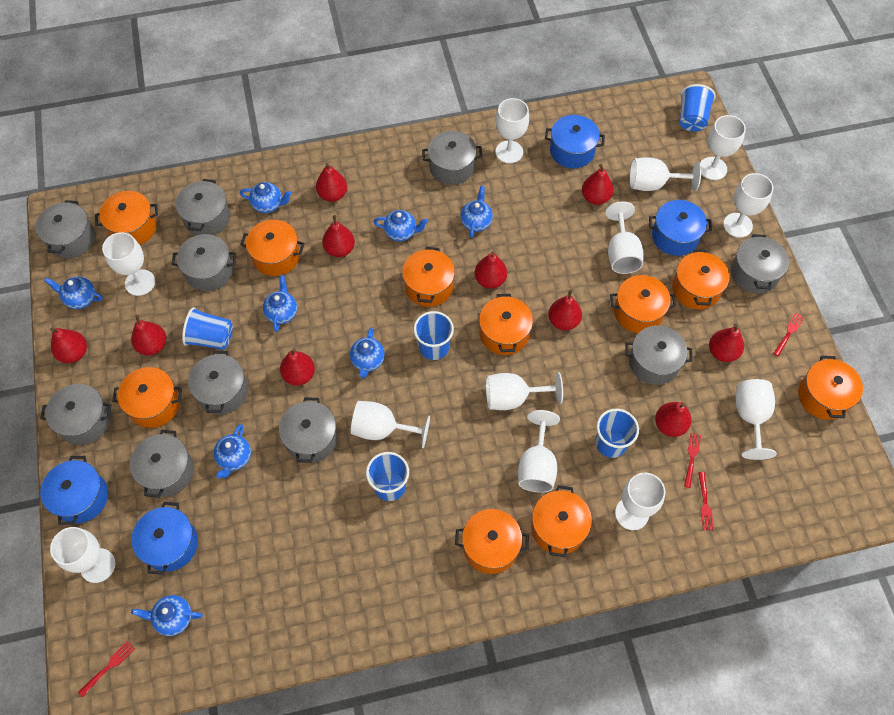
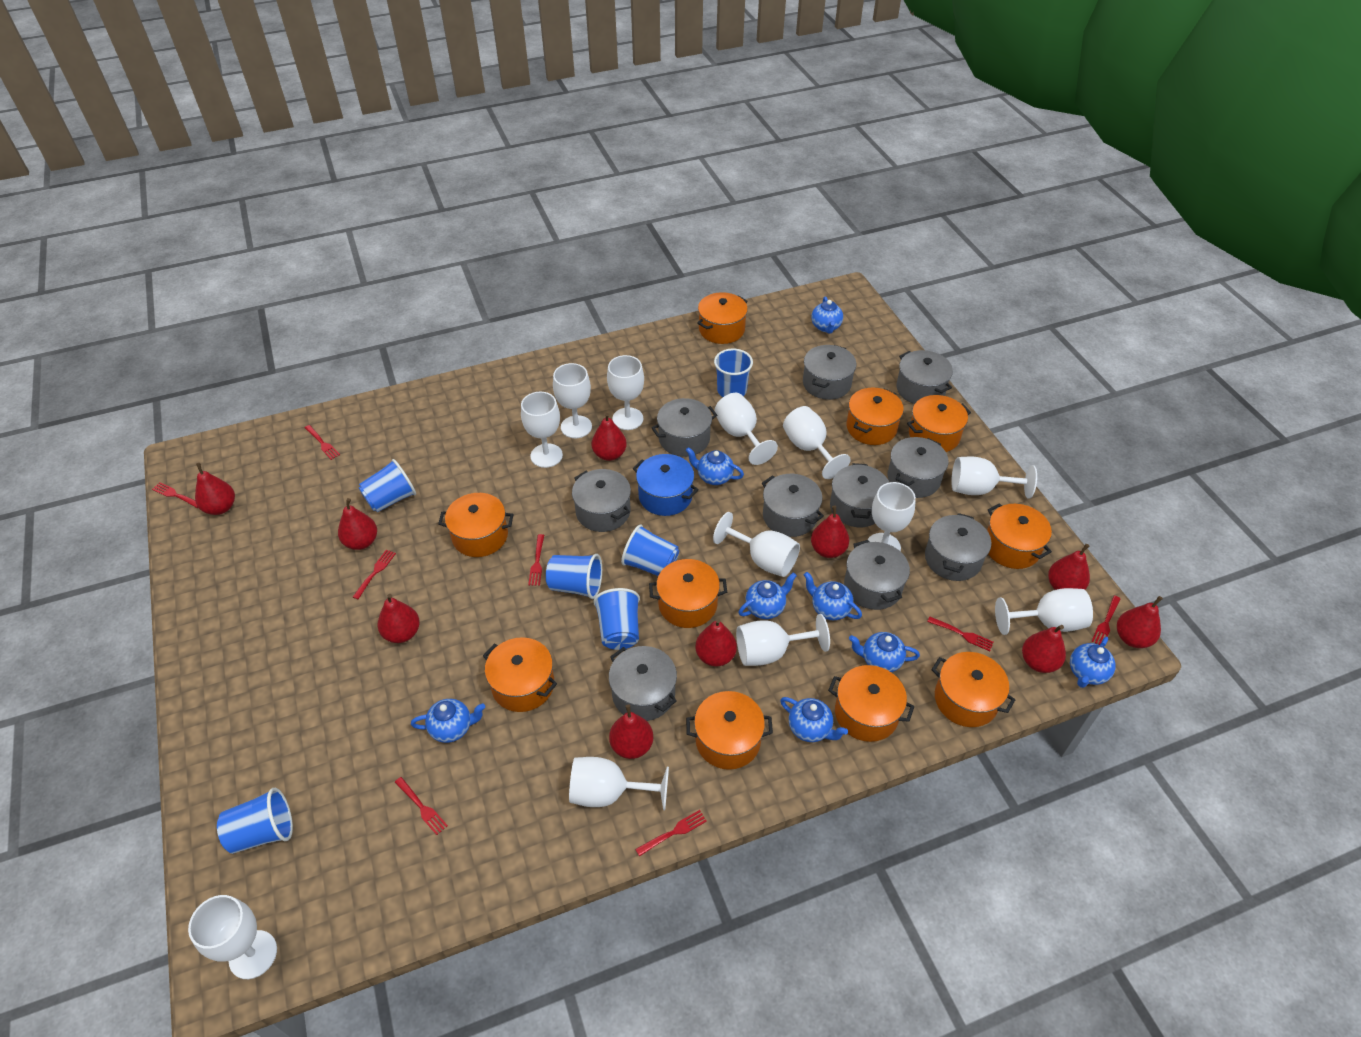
blue cup: 5 -> 6
blue pot: 4 -> 1
red fork: 4 -> 8

